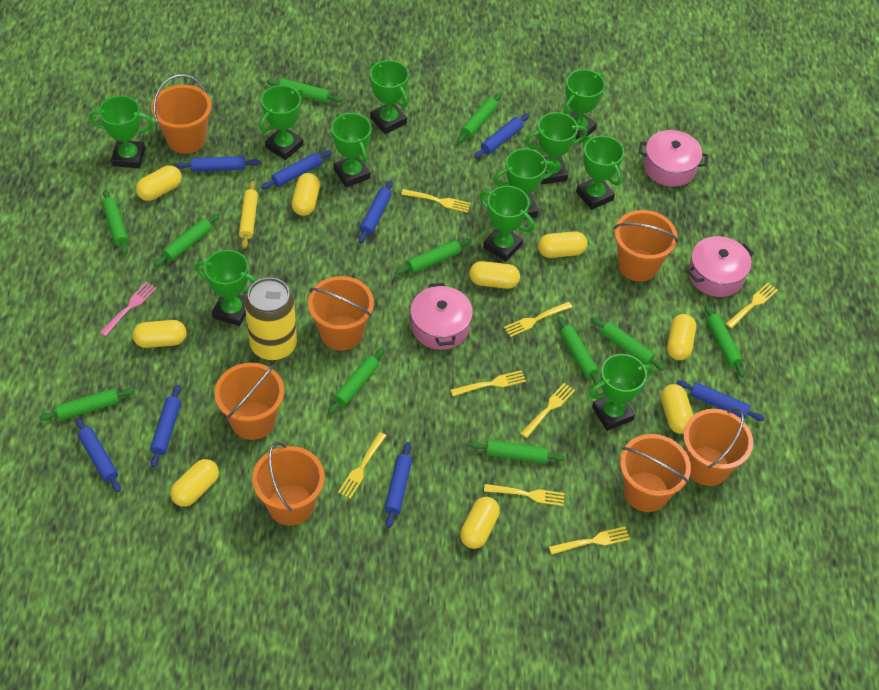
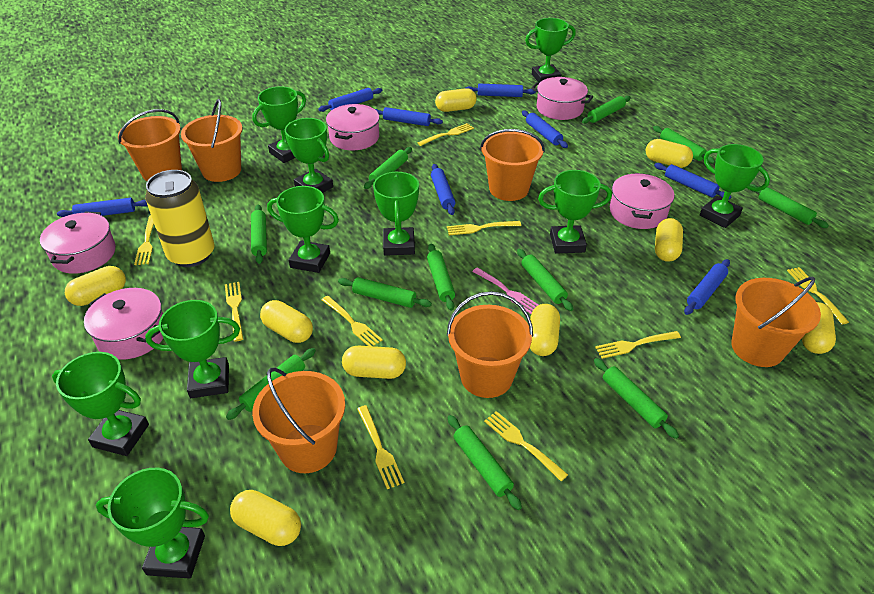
green trophy: 11 -> 10
orange bucket: 7 -> 6
pink pot: 3 -> 5
yellow fork: 8 -> 9
yellow rolling pin: 1 -> 0

